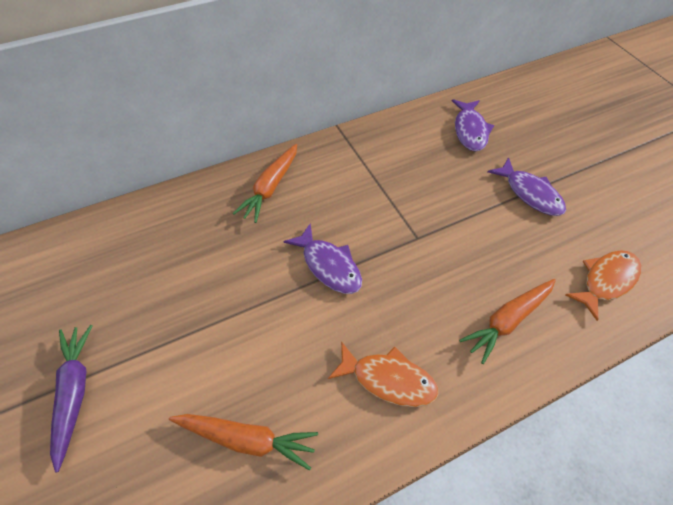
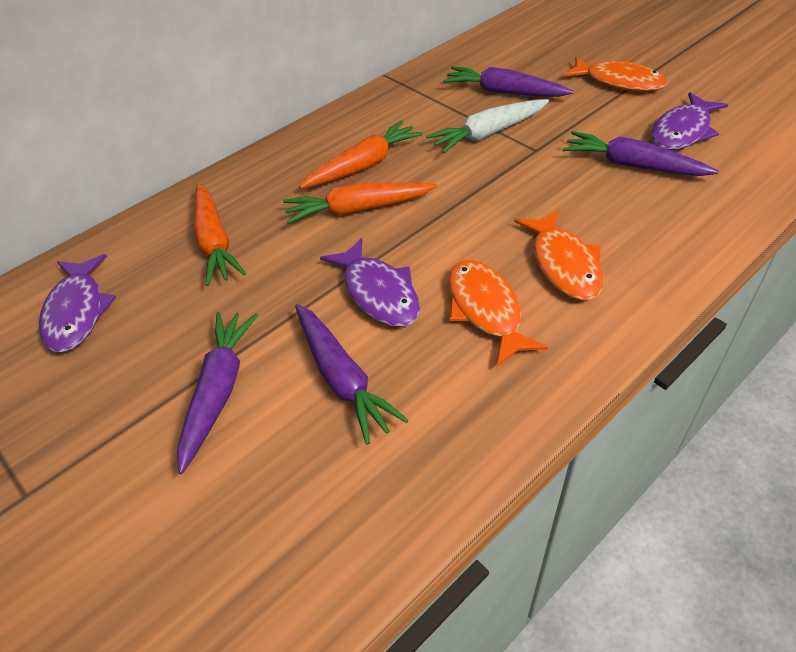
orange fish: 2 -> 3
purple carrot: 1 -> 4
white carrot: 0 -> 1

